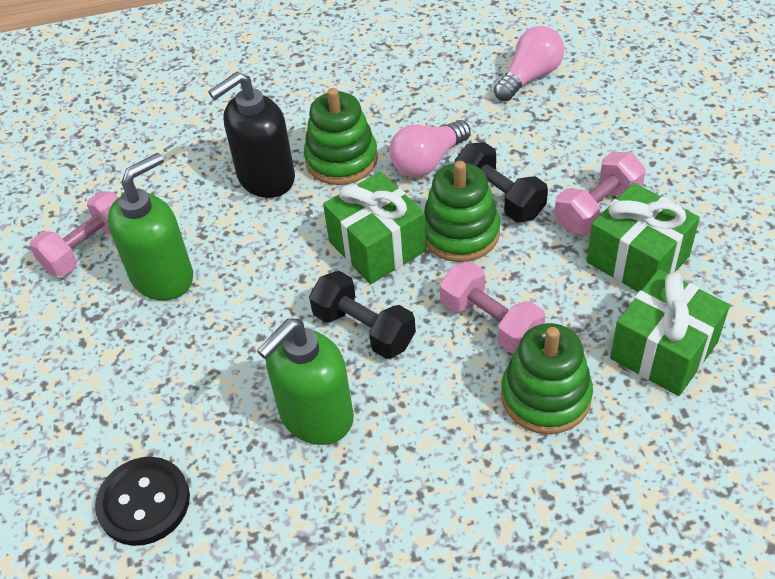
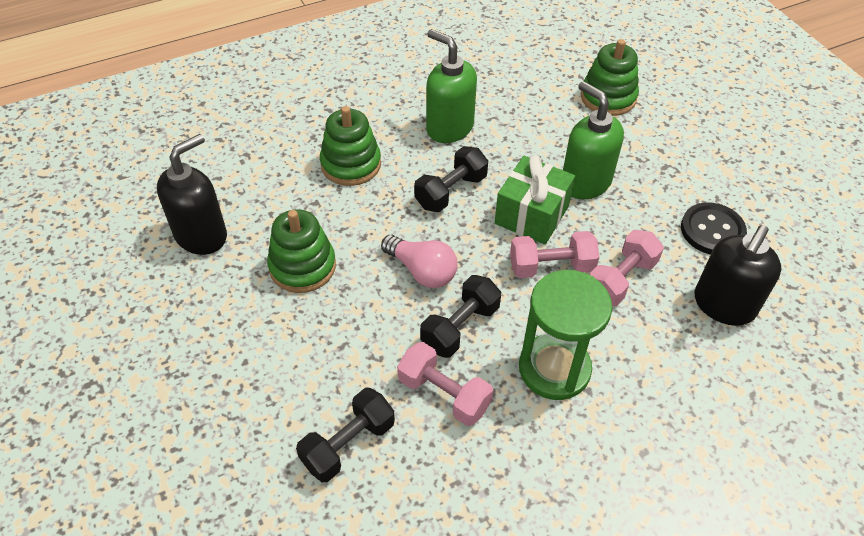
black dumbbell: 2 -> 3
black soap dispenser: 1 -> 2
green gift: 3 -> 1
green hourglass: 0 -> 1
pink light bulb: 2 -> 1

